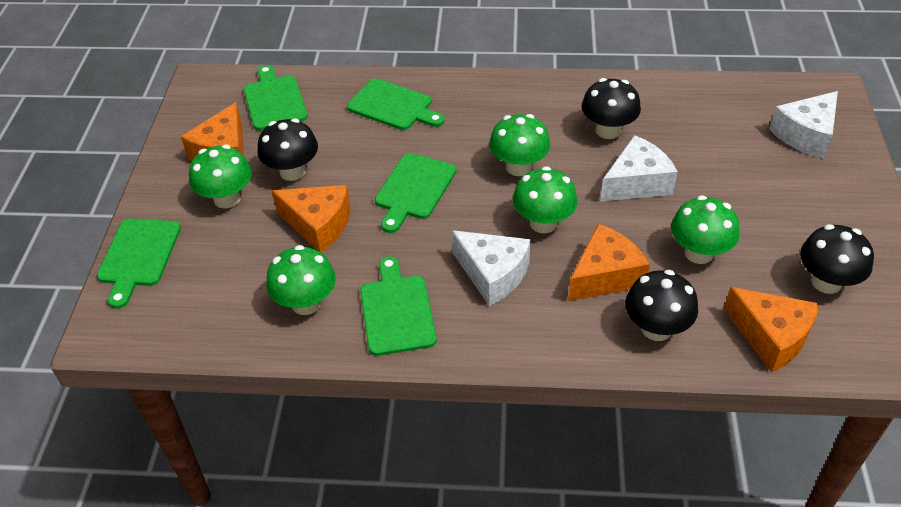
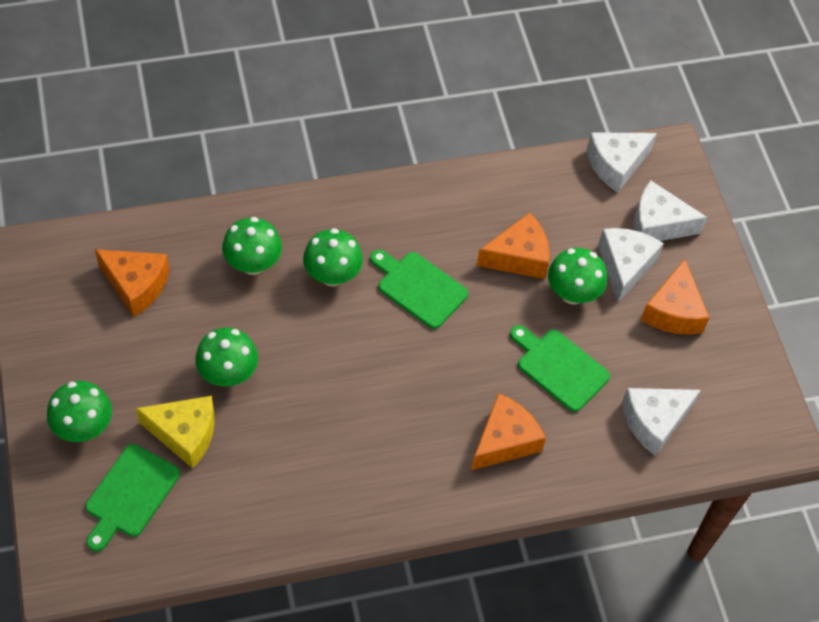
black mushroom: 4 -> 0
green cutting board: 5 -> 3
white cheese: 3 -> 4
yellow cheese: 0 -> 1

